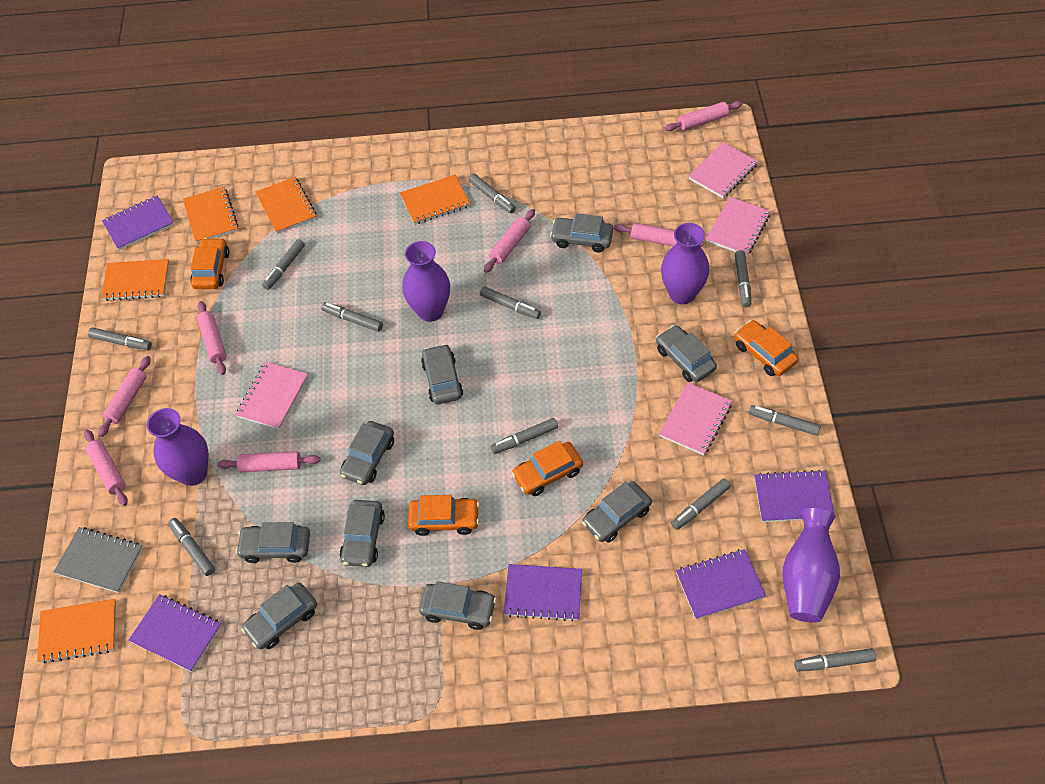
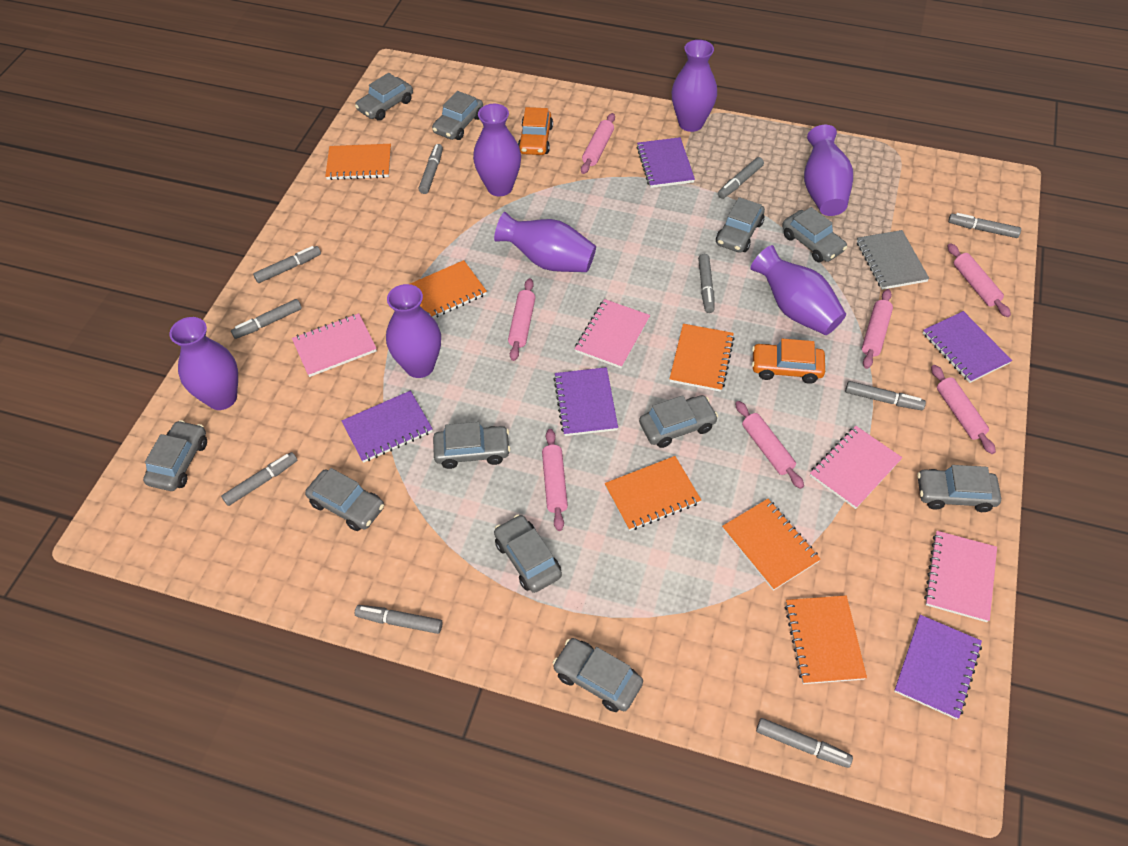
grey car: 9 -> 11
grey marker: 11 -> 10
orange car: 4 -> 2
orange notebook: 5 -> 6
purple vase: 4 -> 7

